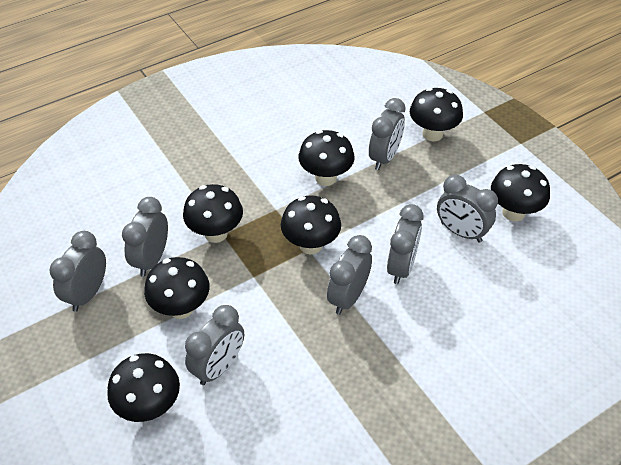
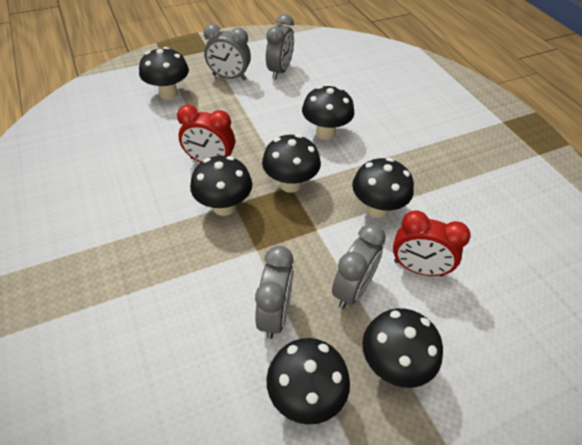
grey clock: 7 -> 4
red clock: 0 -> 2

